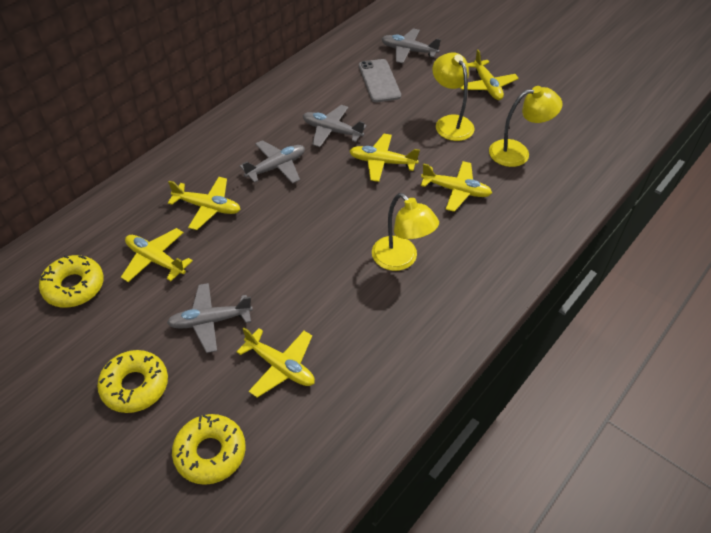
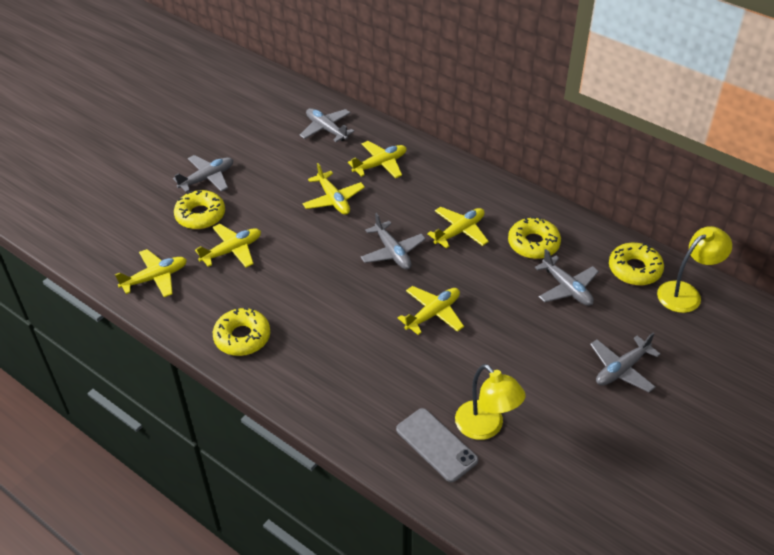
grey plane: 4 -> 5
yellow donut: 3 -> 4
yellow lamp: 3 -> 2

